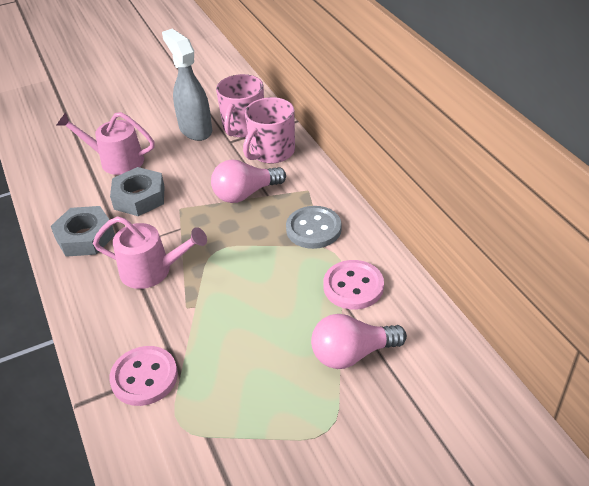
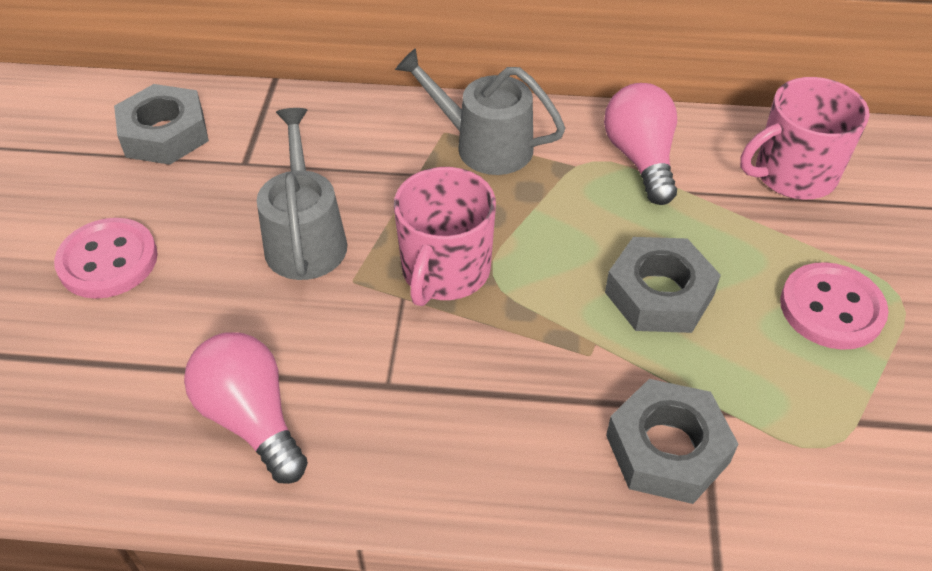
grey button: 1 -> 0
grey nut: 2 -> 3
grey spray bottle: 1 -> 0
grey watering can: 0 -> 2
pink watering can: 2 -> 0

